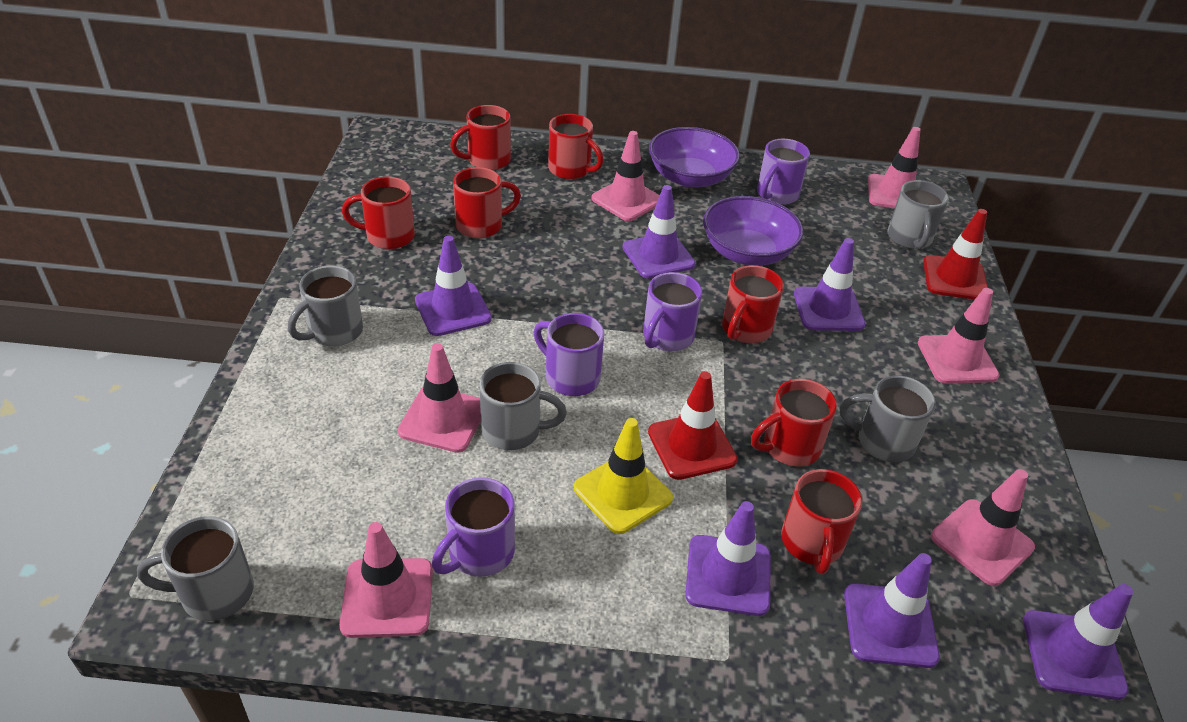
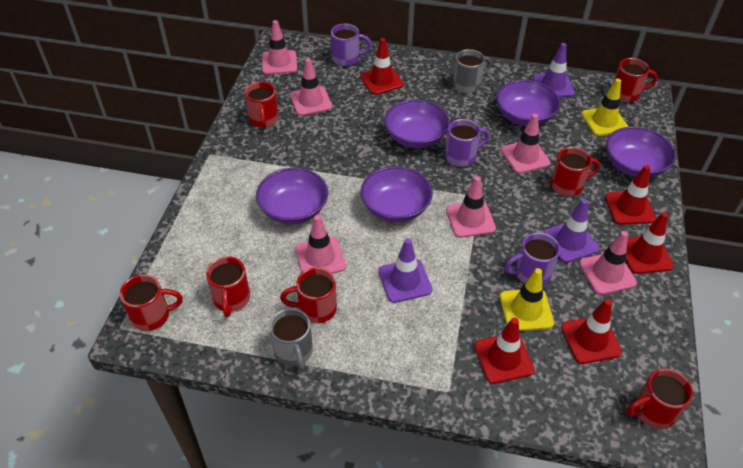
grey mug: 5 -> 2
purple bowl: 2 -> 5
purple mug: 4 -> 3
purple traffic cone: 6 -> 3
red traffic cone: 2 -> 5
yellow traffic cone: 1 -> 2

